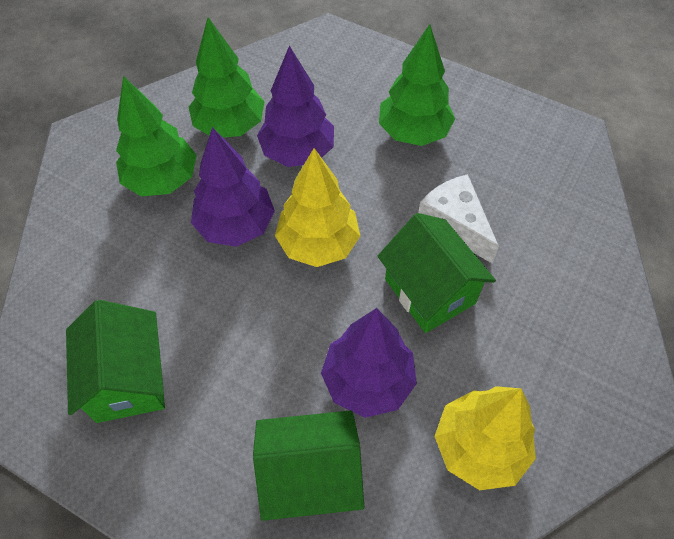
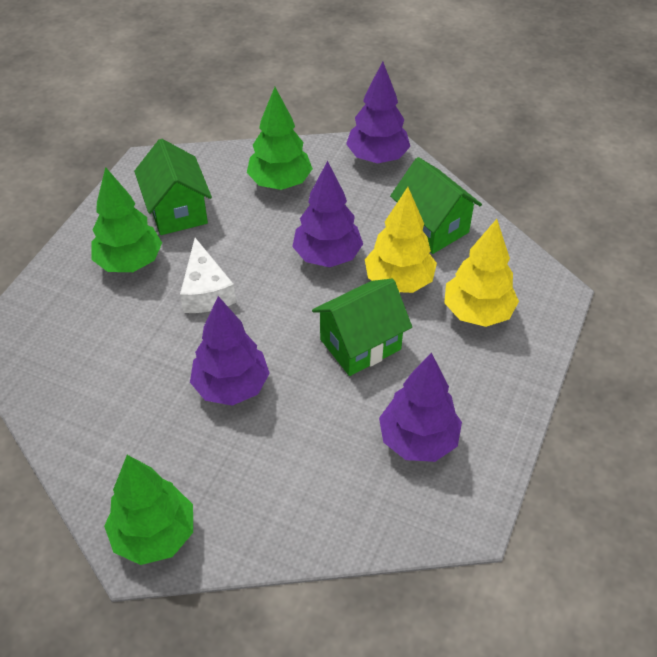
purple tree: 3 -> 4

